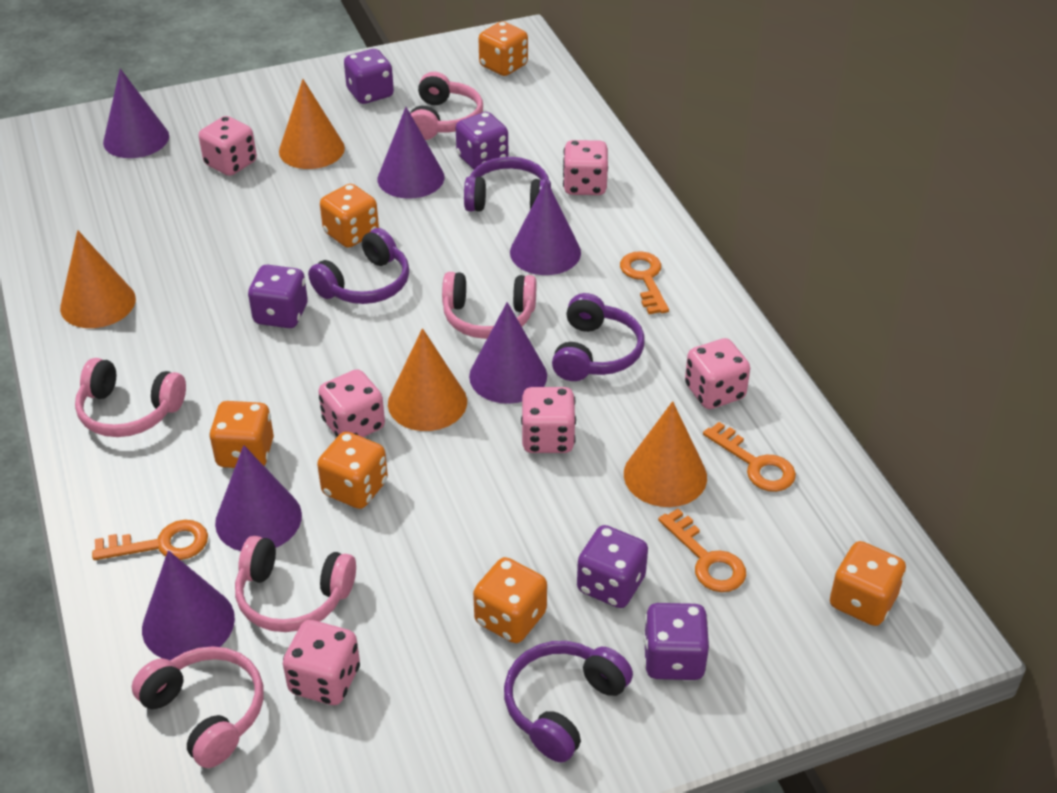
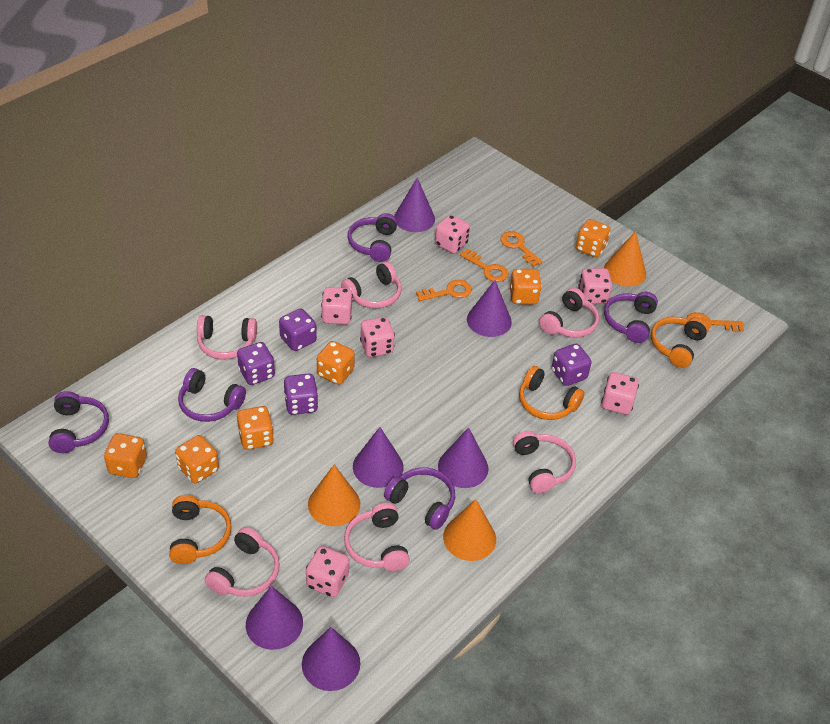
orange cone: 4 -> 3
orange headphones: 0 -> 3
pink headphones: 5 -> 6
purple dice: 5 -> 4
purple headphones: 4 -> 5

